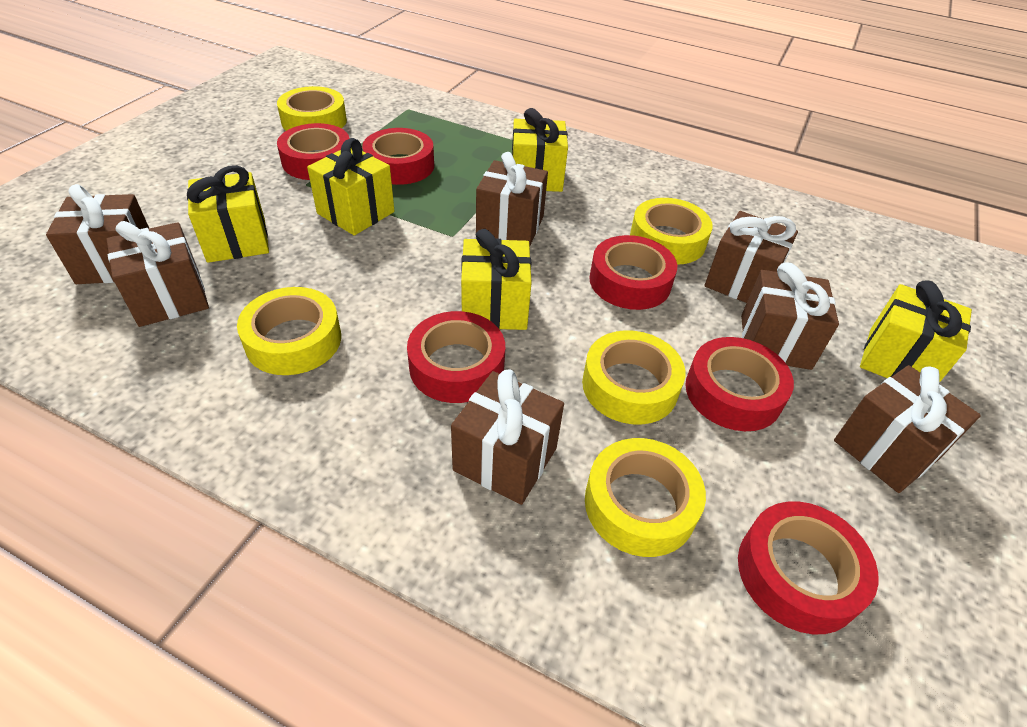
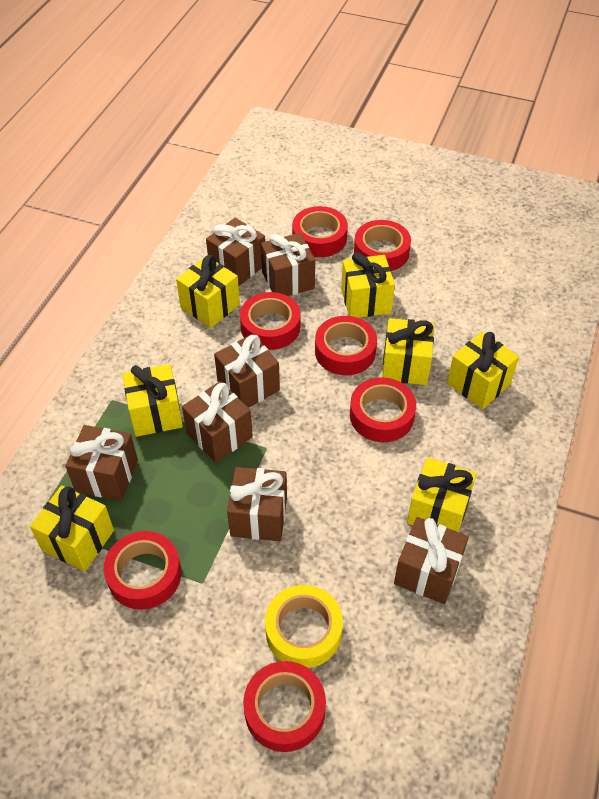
red tape: 6 -> 7
yellow gift: 5 -> 7
yellow tape: 5 -> 1

